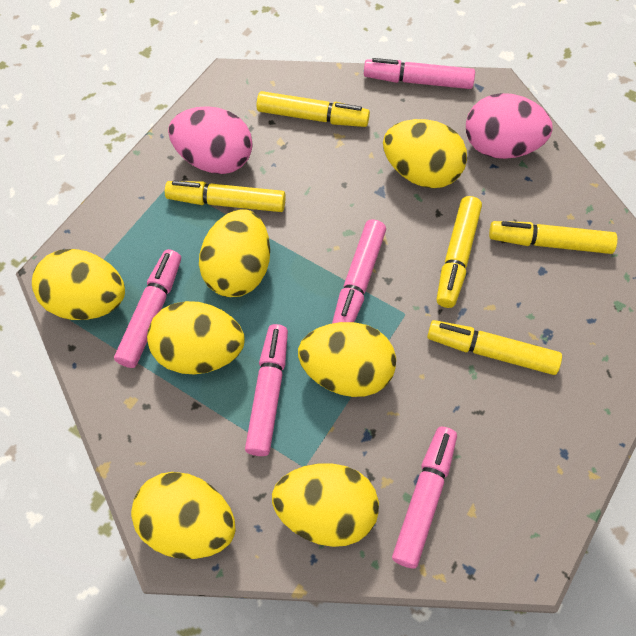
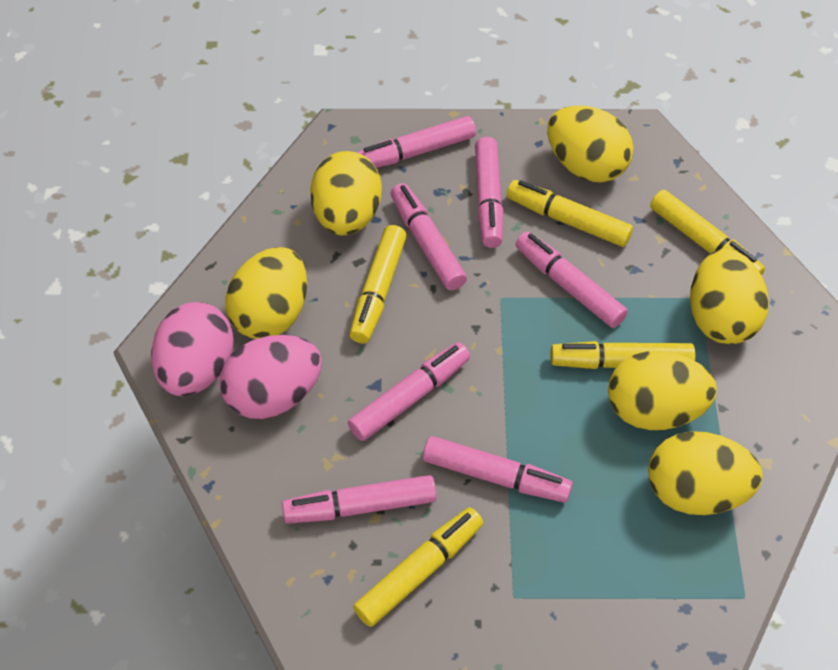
pink marker: 5 -> 7
yellow egg: 7 -> 6

